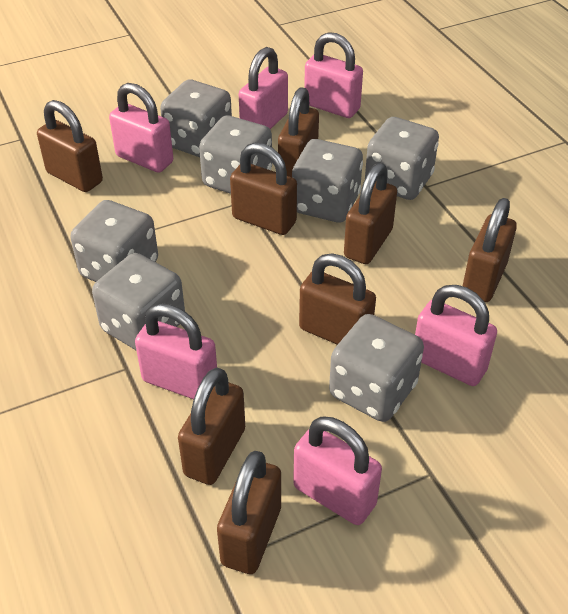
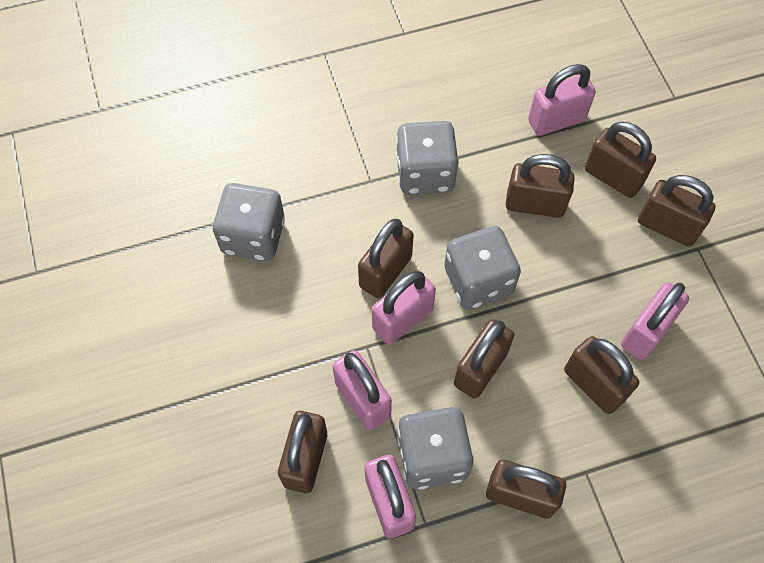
grey dice: 7 -> 4
pink padlock: 6 -> 5

